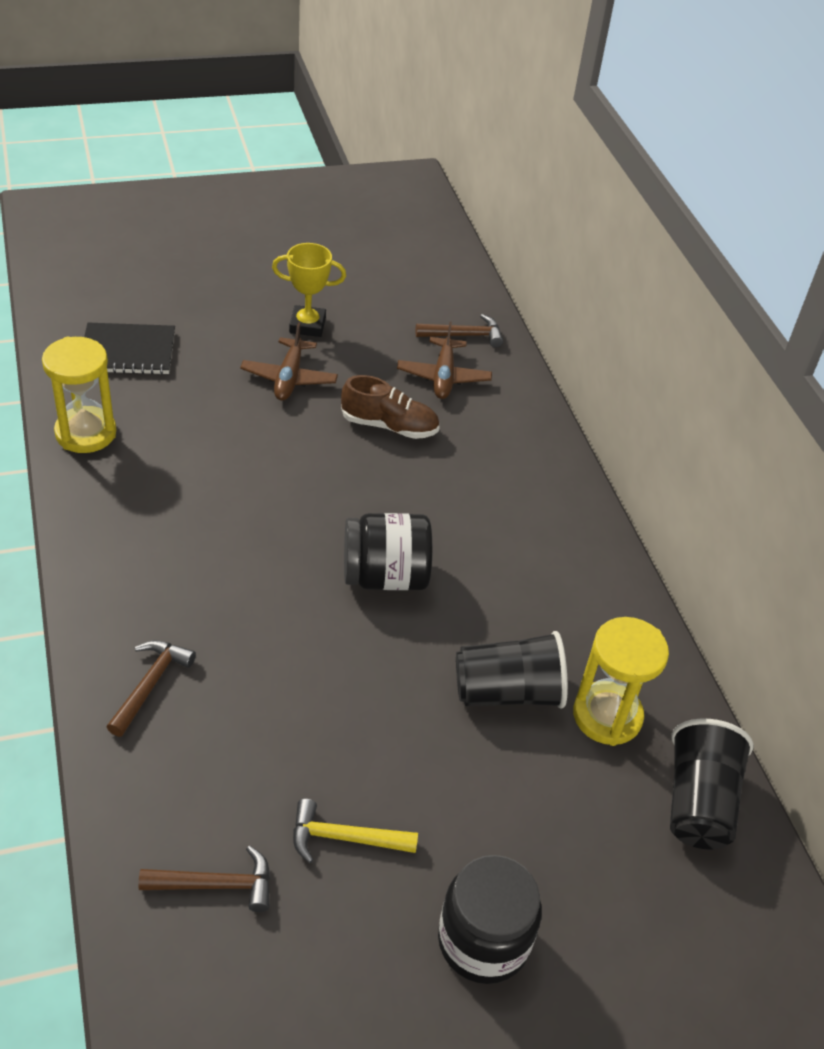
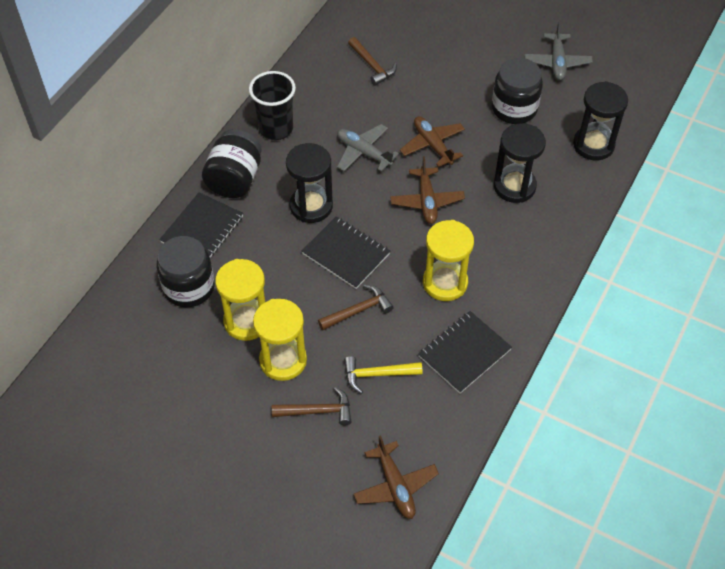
black cup: 2 -> 1
black hourglass: 0 -> 3
black jar: 2 -> 3
black notebook: 1 -> 3
brown plane: 2 -> 3
brown shoe: 1 -> 0
grey plane: 0 -> 2
yellow hourglass: 2 -> 3
yellow trophy: 1 -> 0

